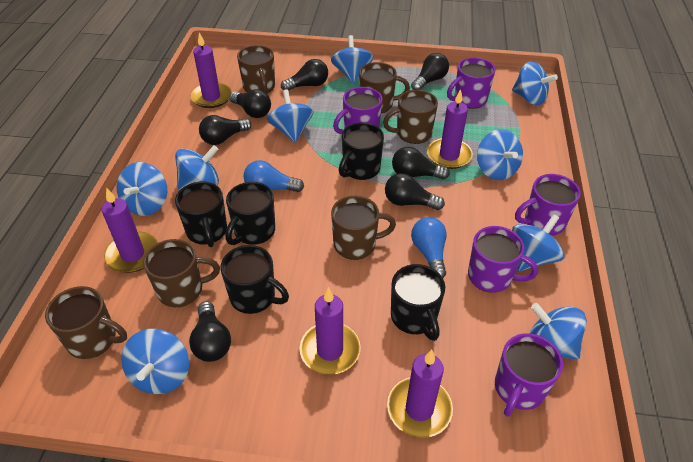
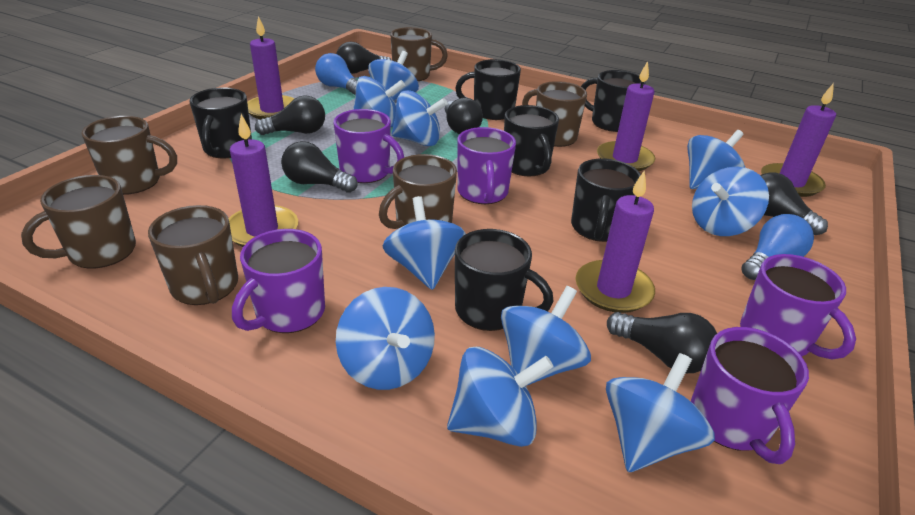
black light bulb: 7 -> 6
black mug: 5 -> 6
blue spinning top: 9 -> 10

